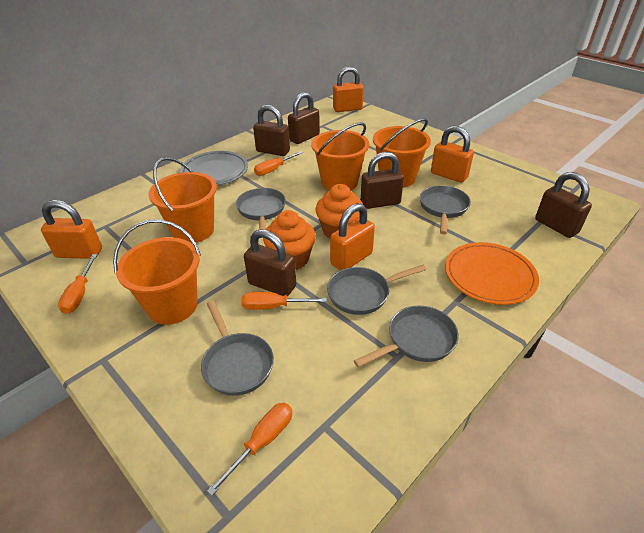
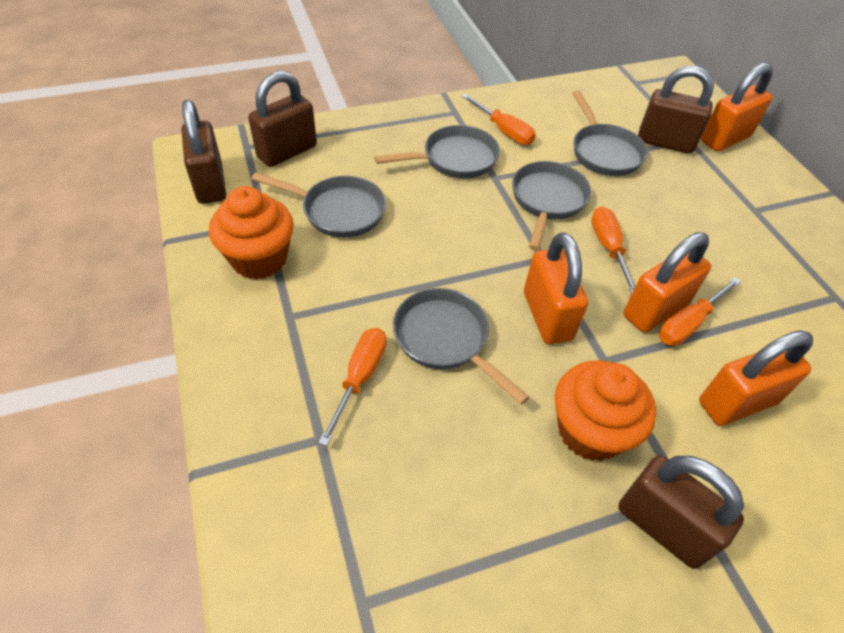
brown padlock: 5 -> 4
grey plate: 1 -> 0
orange bucket: 4 -> 0
orange plate: 1 -> 0

